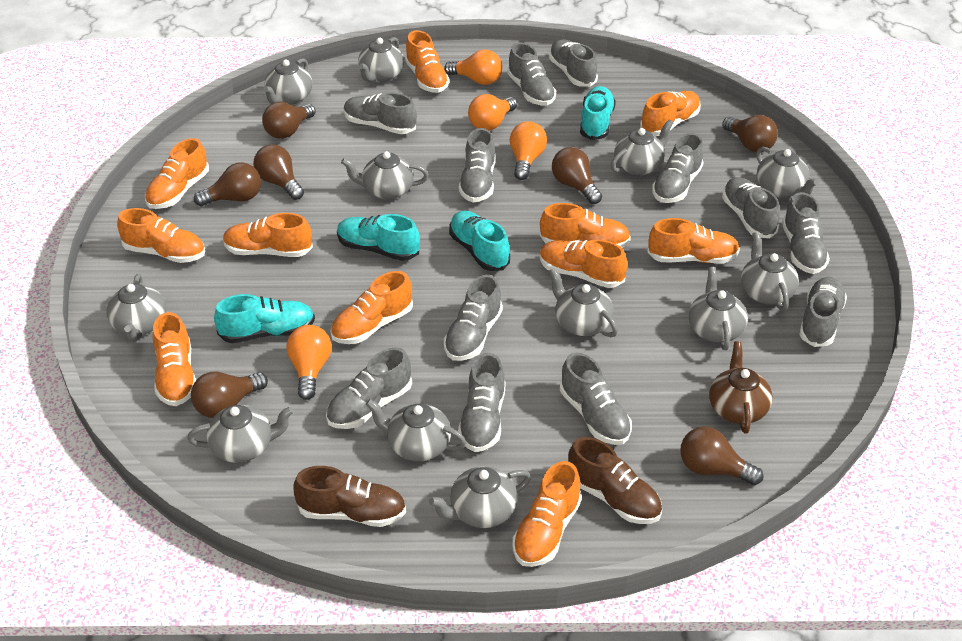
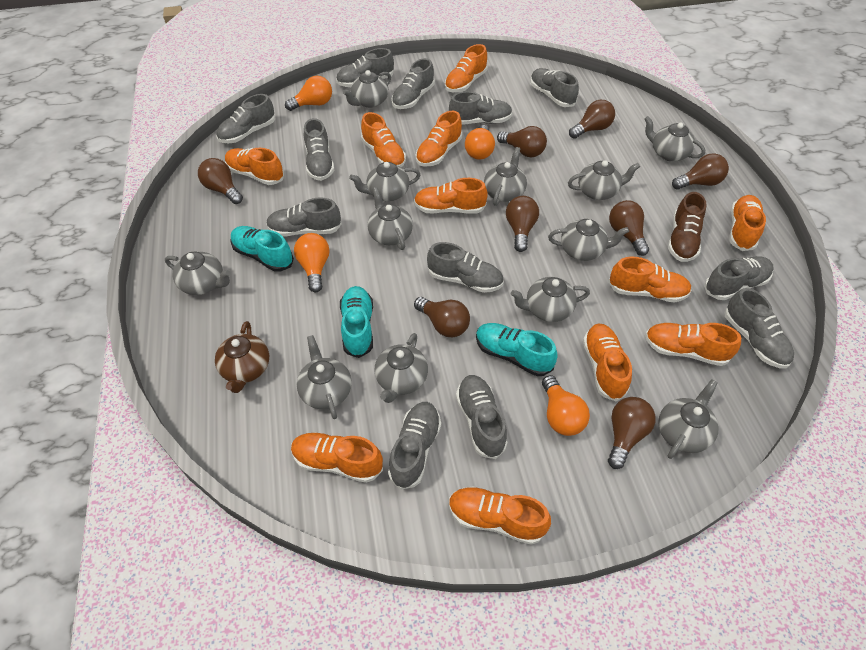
brown light bulb: 7 -> 8
brown shoe: 2 -> 1
turquoise shoe: 4 -> 3

